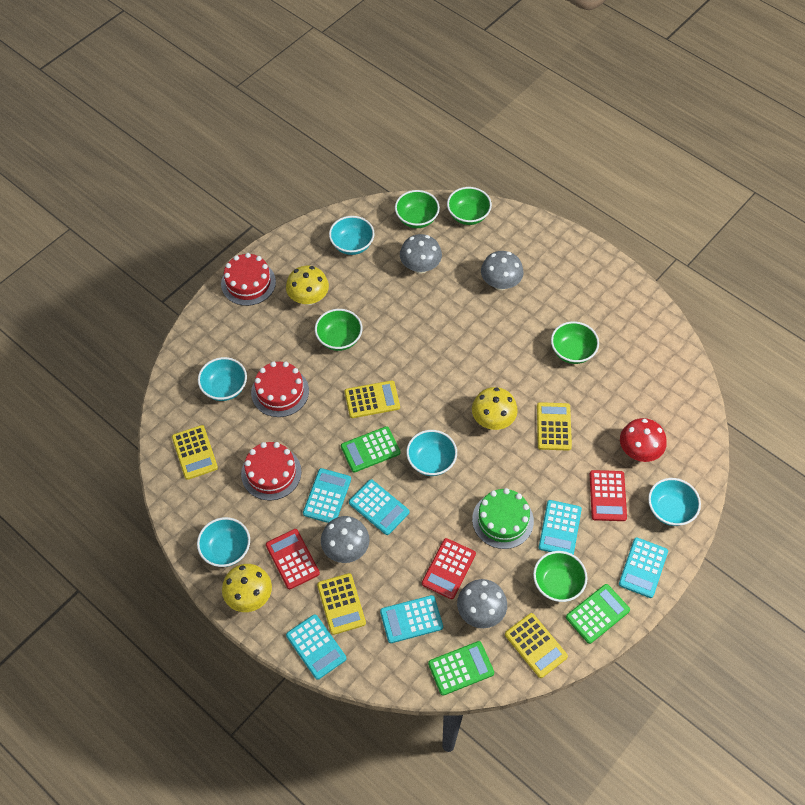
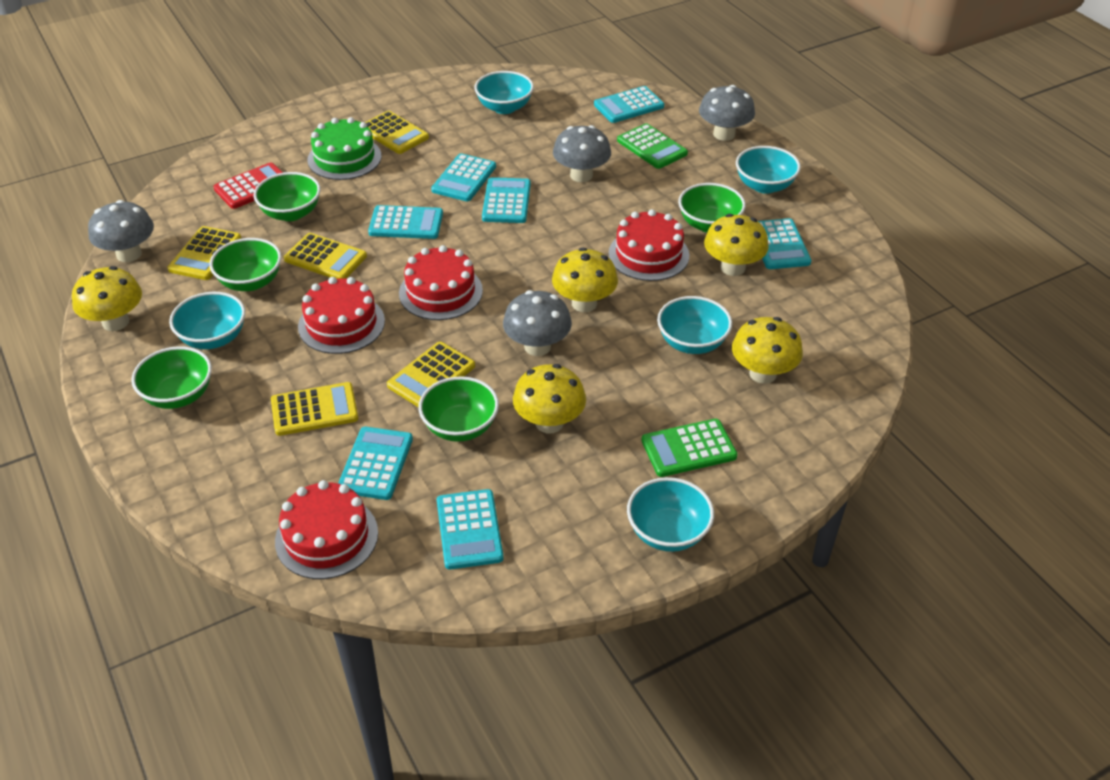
green calculator: 3 -> 2
red cake: 3 -> 4
red calculator: 3 -> 1
red mushroom: 1 -> 0
turquoise calculator: 6 -> 7
yellow mushroom: 3 -> 5

